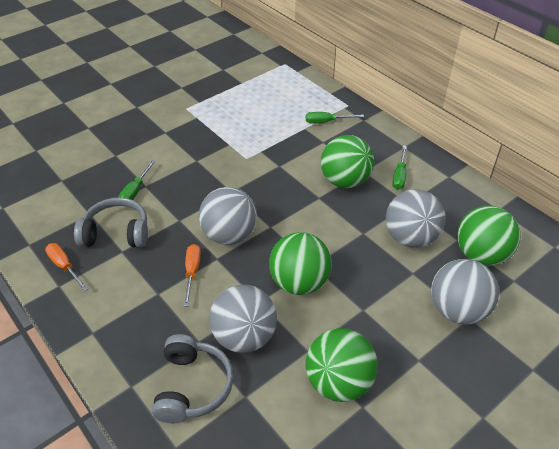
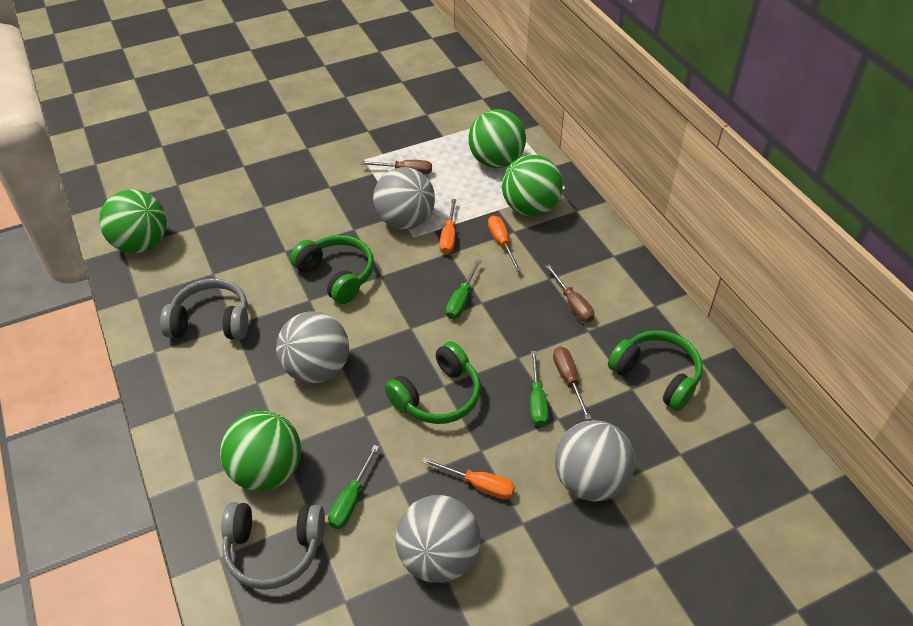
brown screwdriver: 0 -> 3
green headphones: 0 -> 3
orange screwdriver: 2 -> 3

